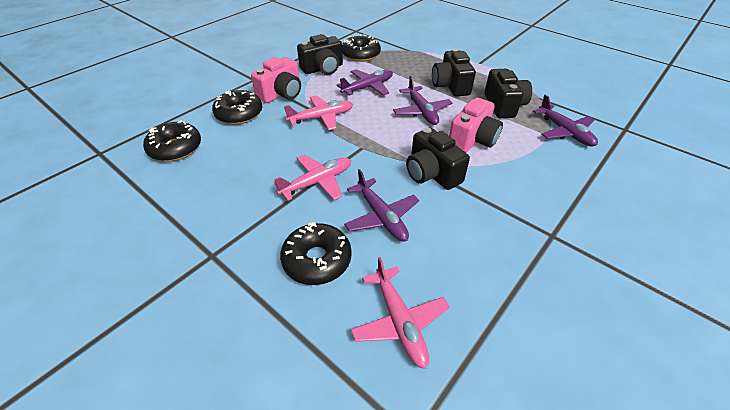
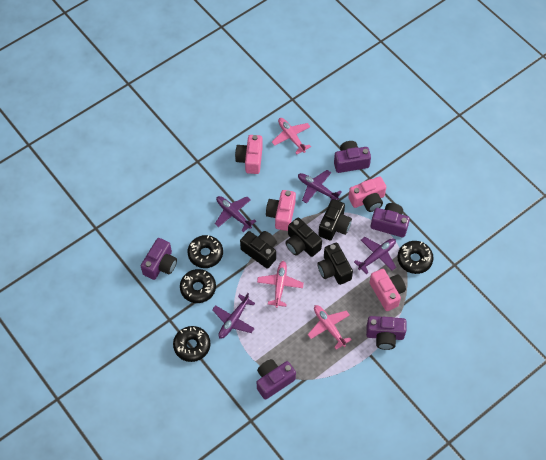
pink camera: 2 -> 4
purple camera: 0 -> 5

